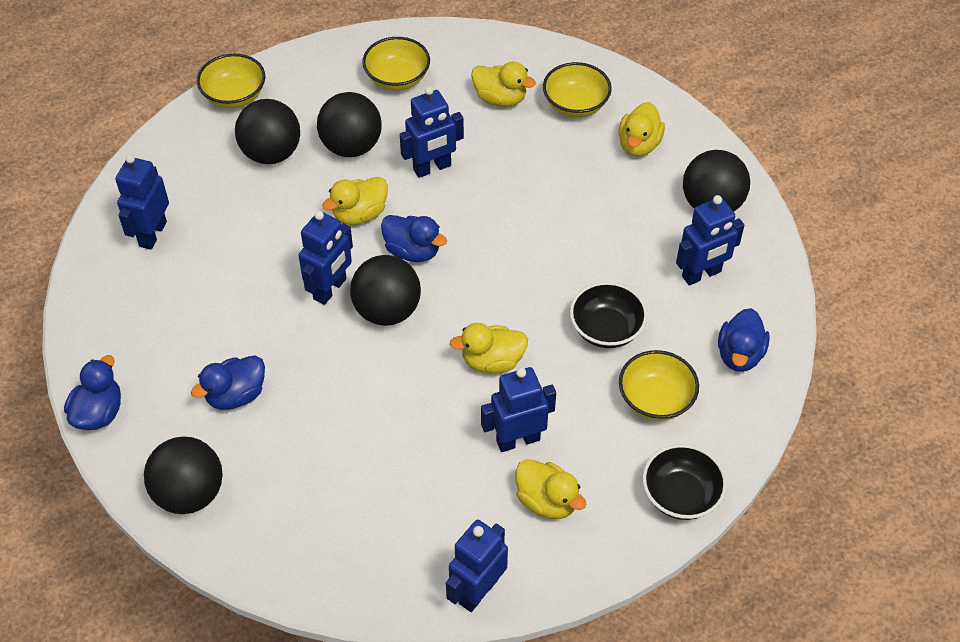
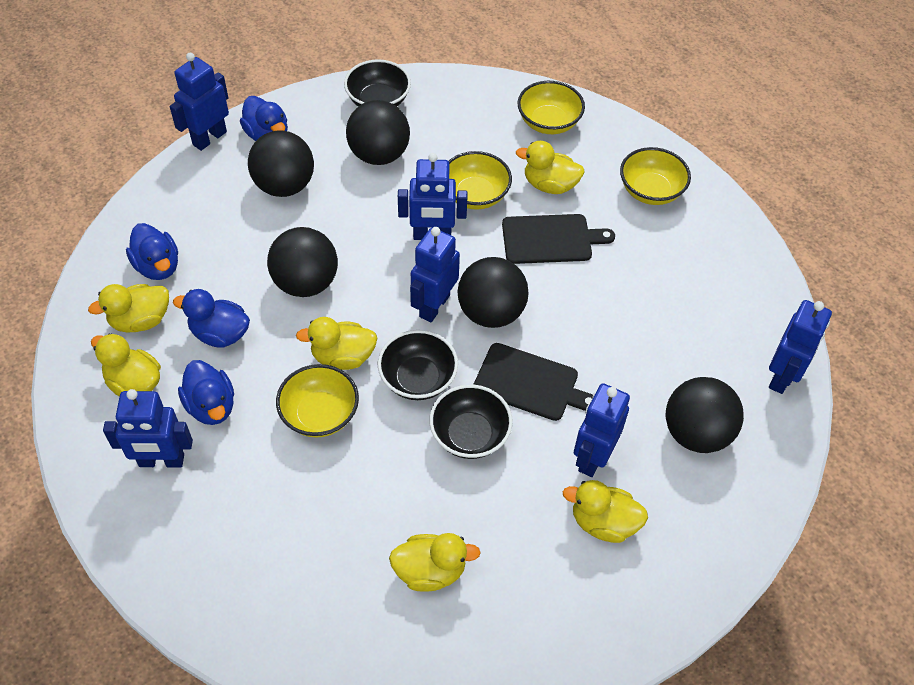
black bowl: 2 -> 3
black cutting board: 0 -> 2
yellow duck: 5 -> 6

